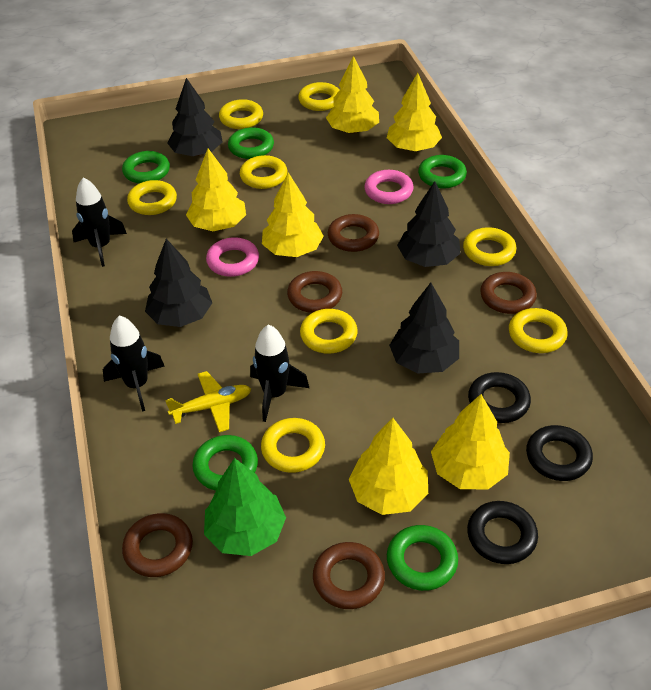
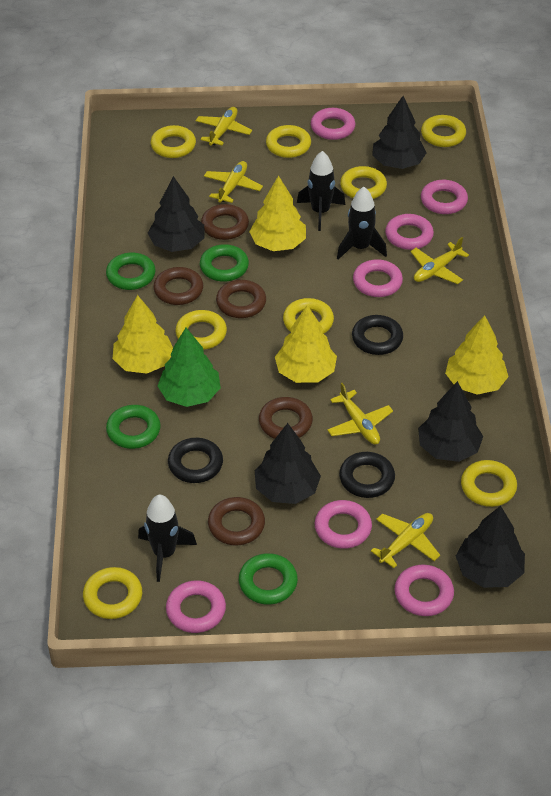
black tree: 4 -> 5
green ring: 5 -> 4
pink ring: 2 -> 7
yellow plane: 1 -> 5
yellow tree: 6 -> 4

